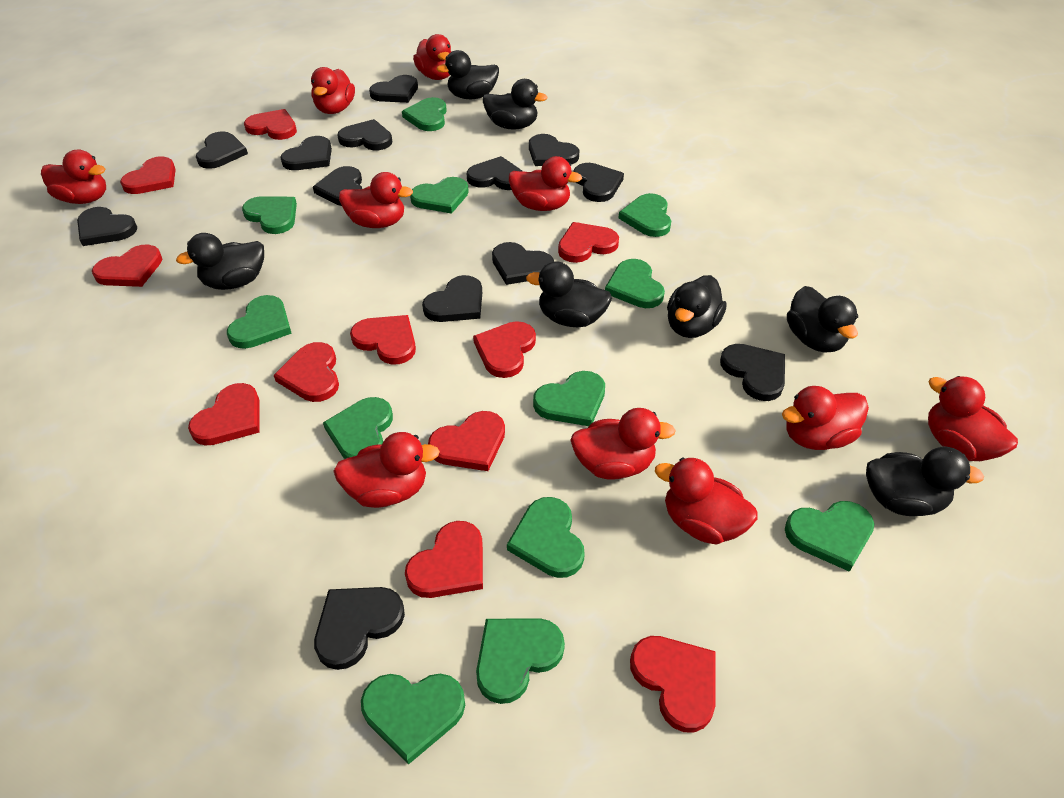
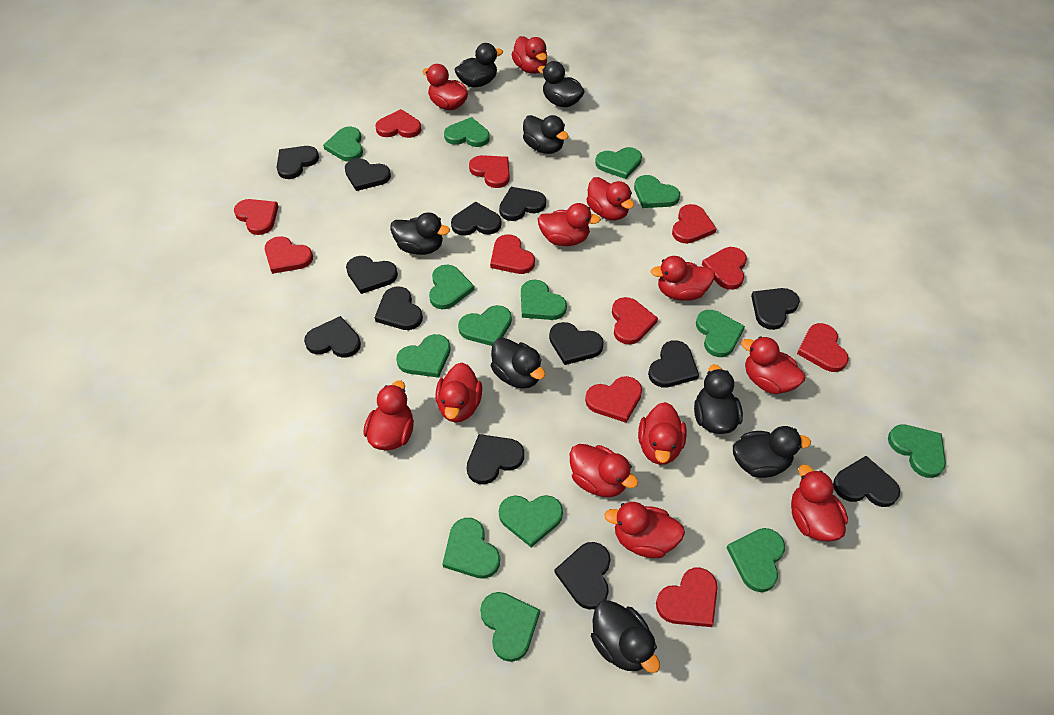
black duck: 7 -> 8
green heart: 12 -> 14
red duck: 10 -> 12

